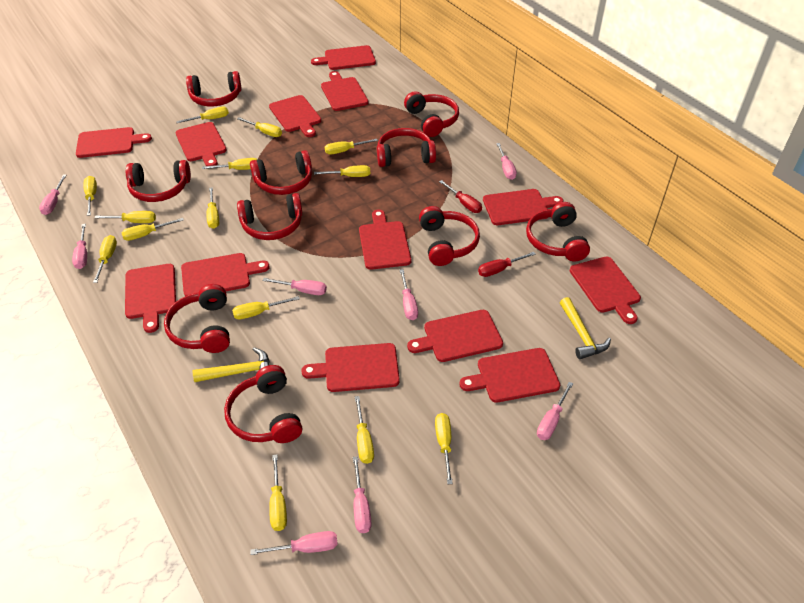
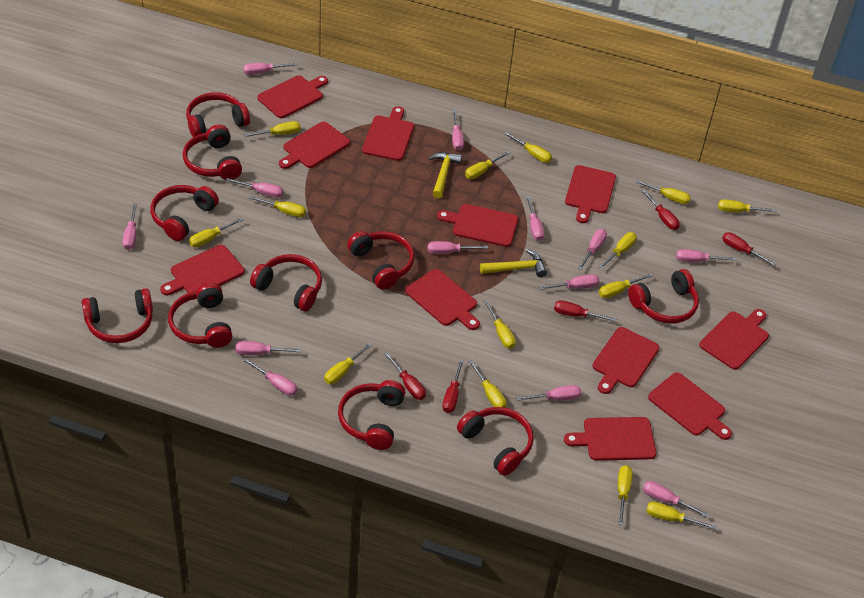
pink screwdriver: 8 -> 13
red cutting board: 13 -> 11
red screwdriver: 2 -> 5

